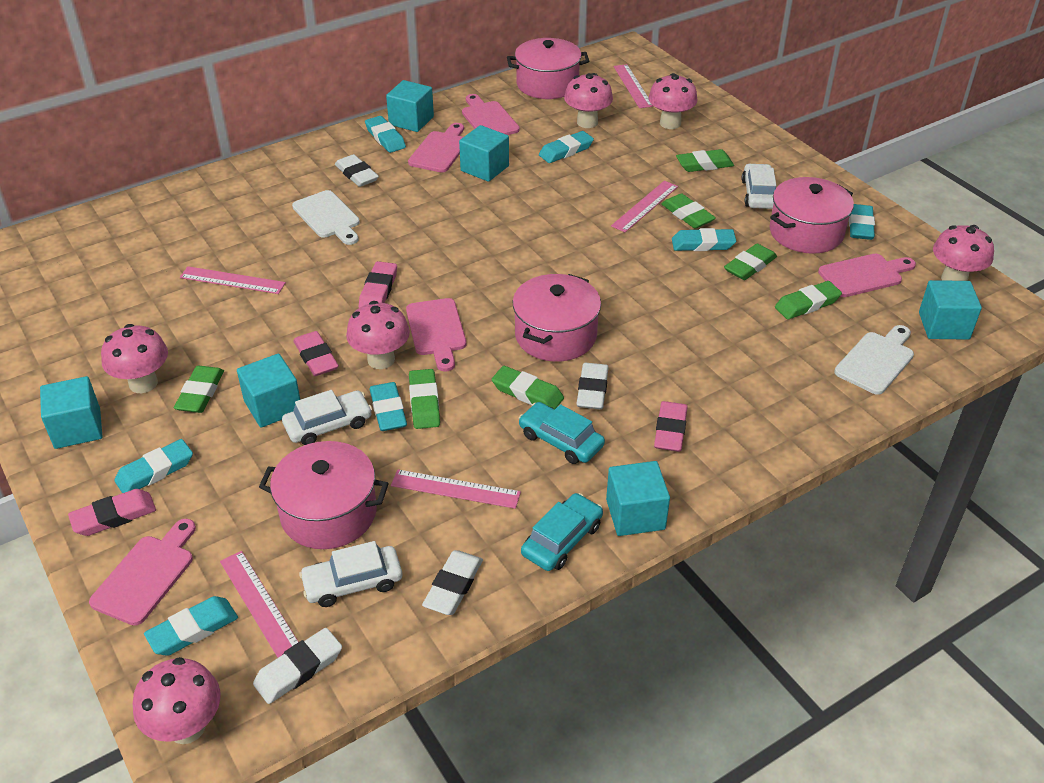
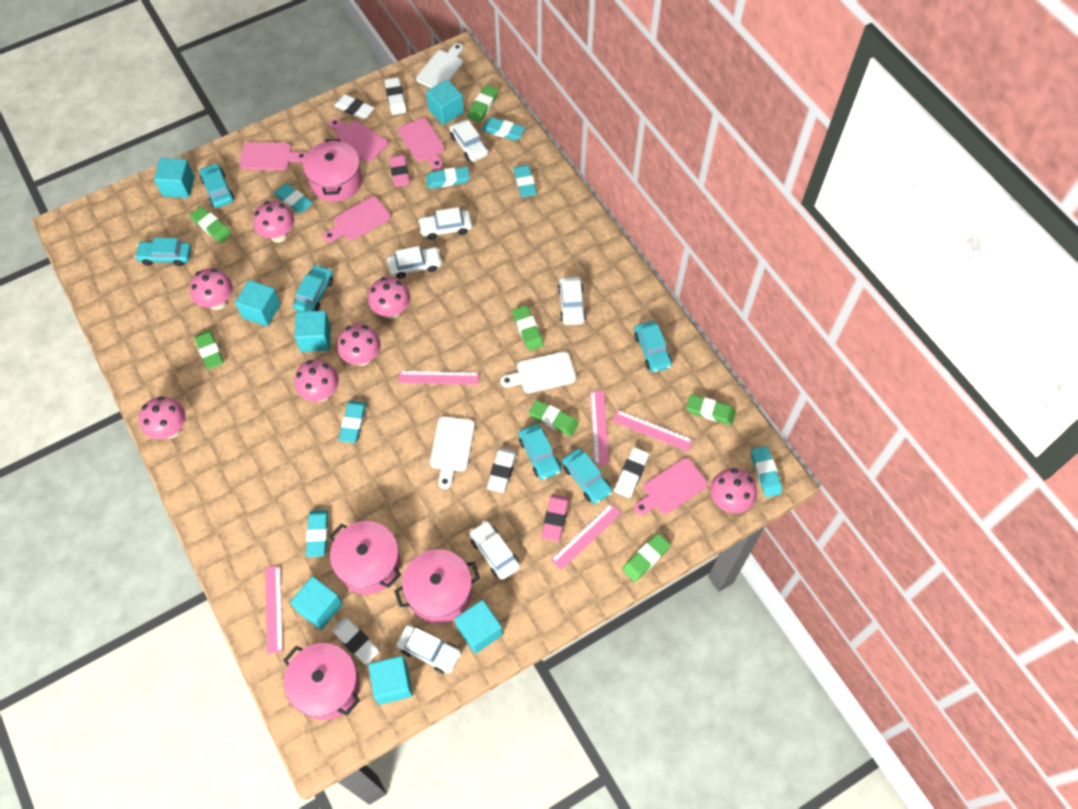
pink eraser: 4 -> 2
pink mushroom: 6 -> 7
turquoise car: 2 -> 6
turquoise cube: 6 -> 7
white car: 3 -> 6
white cutting board: 2 -> 3
white eraser: 4 -> 5

